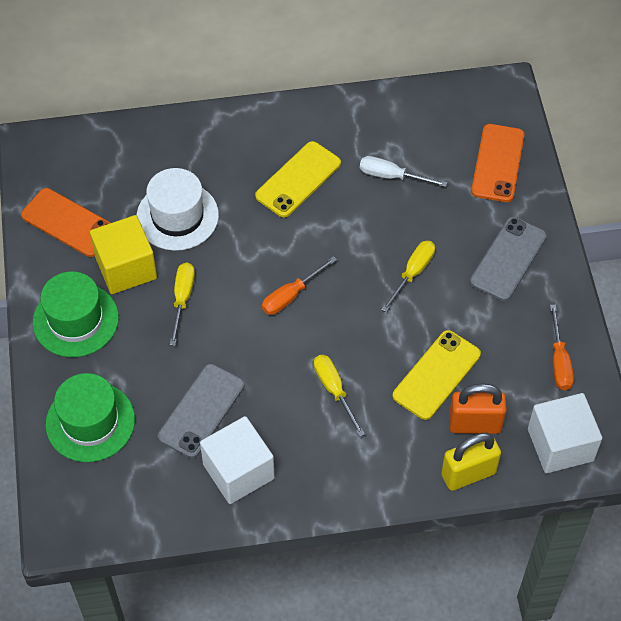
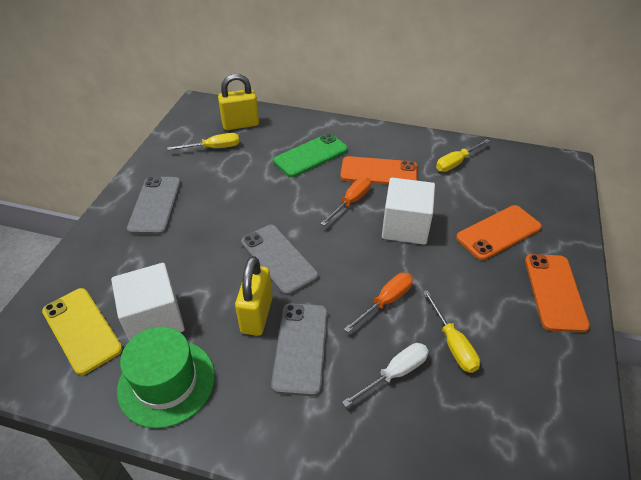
green hat: 2 -> 1
green phone: 0 -> 1
grey phone: 2 -> 3
orange padlock: 1 -> 0
orange phone: 2 -> 3
white hat: 1 -> 0
yellow cube: 1 -> 0
yellow padlock: 1 -> 2
yellow phone: 2 -> 1

